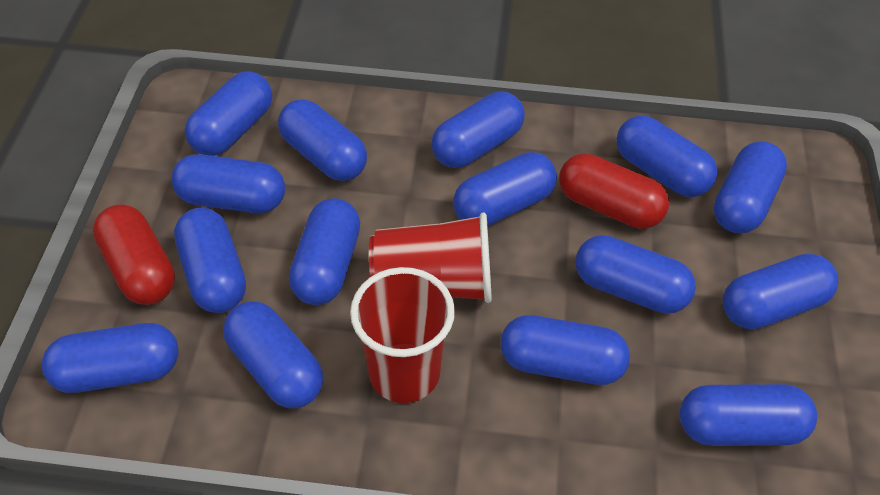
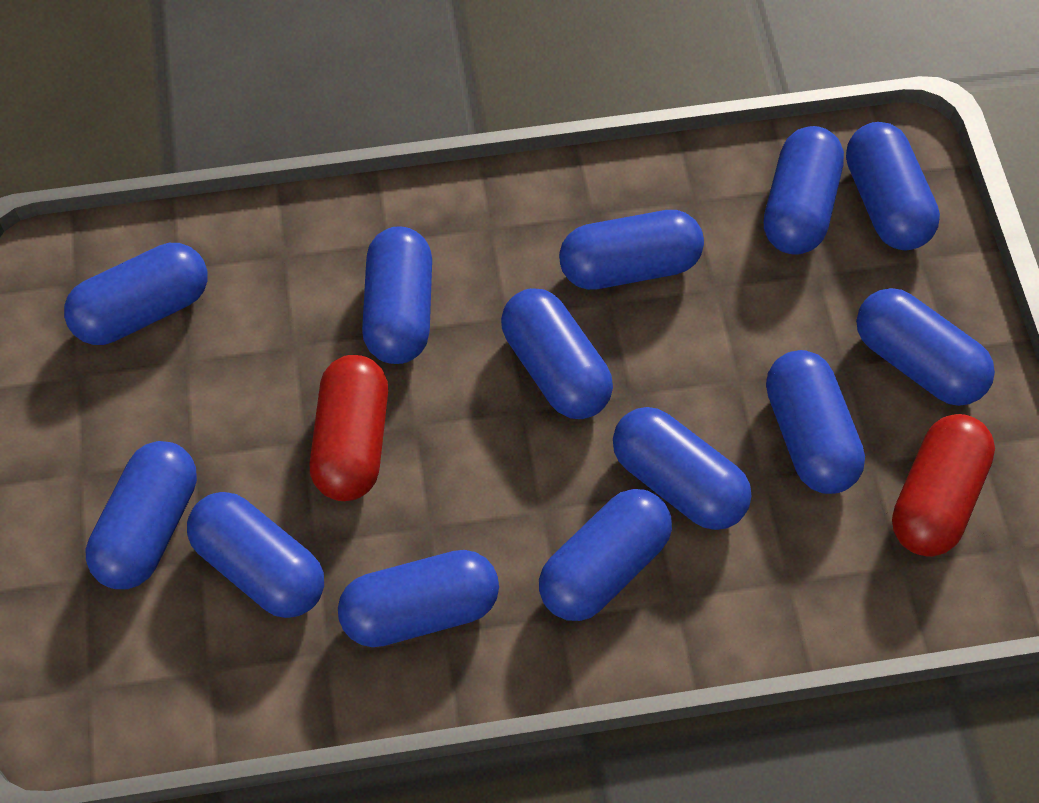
blue capsule: 15 -> 13
red cup: 2 -> 0

